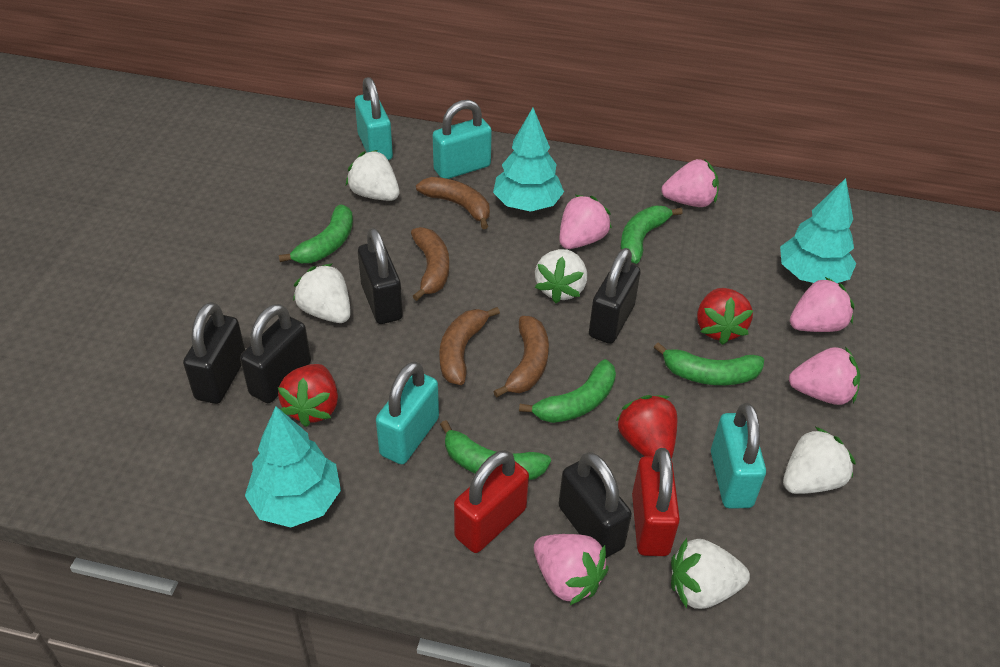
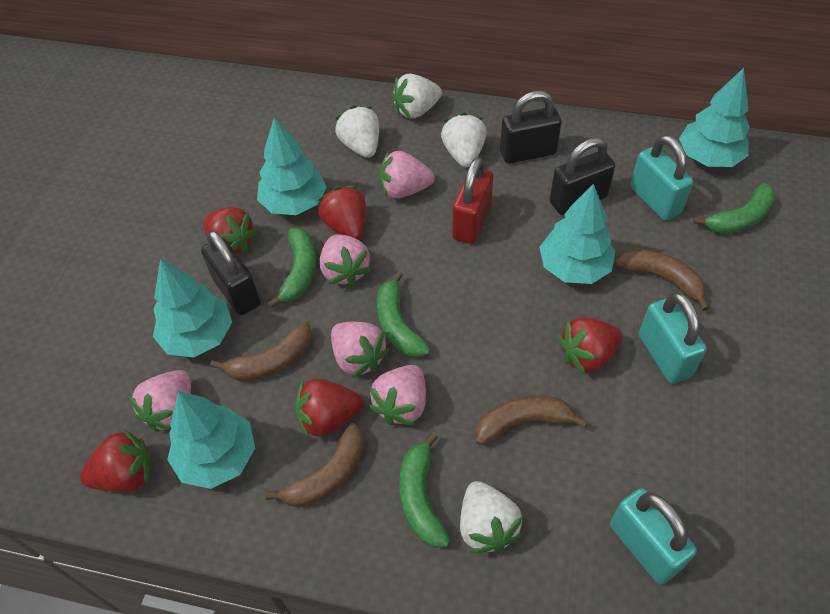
black padlock: 5 -> 3
green banana: 5 -> 4
red padlock: 2 -> 1
red strawberry: 3 -> 5
turquoise padlock: 4 -> 3
turquoise tree: 3 -> 5
white strawberry: 5 -> 4

